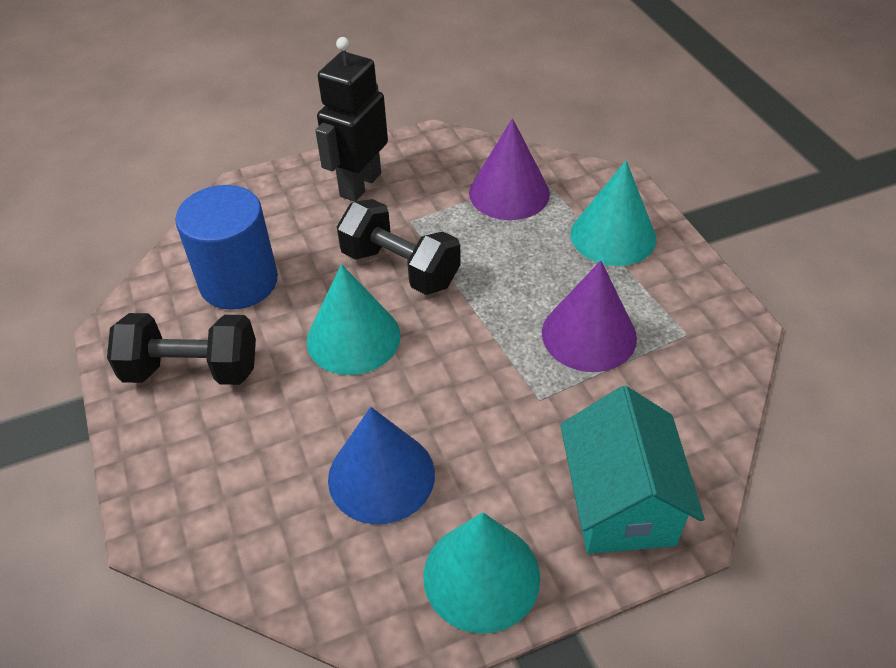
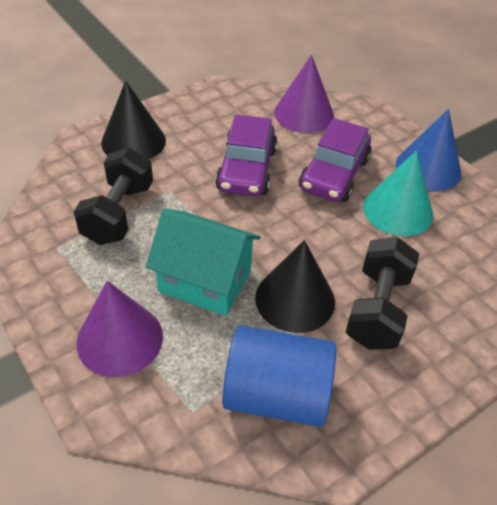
black cone: 0 -> 2
black robot: 1 -> 0
purple car: 0 -> 2
turquoise cone: 3 -> 1

